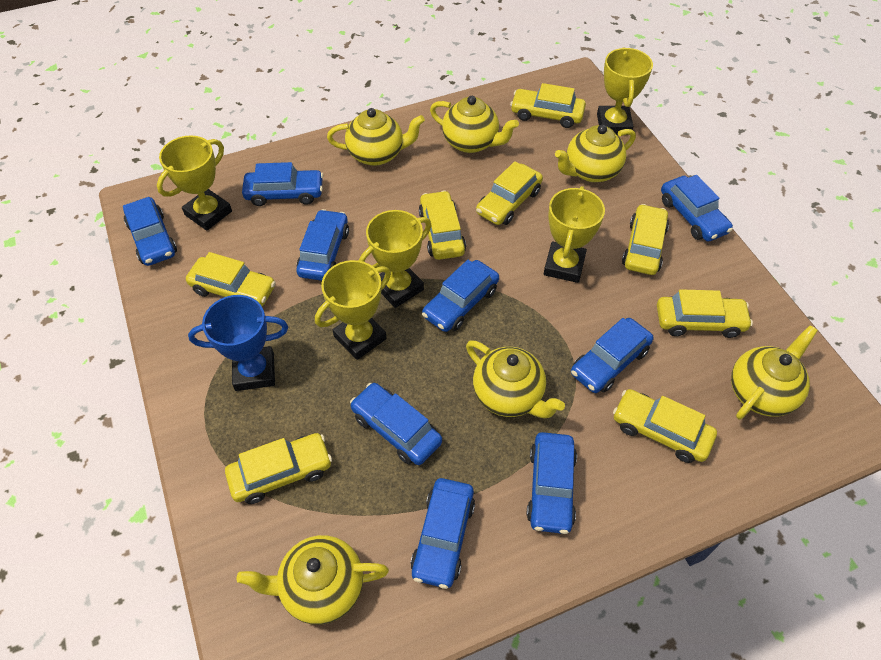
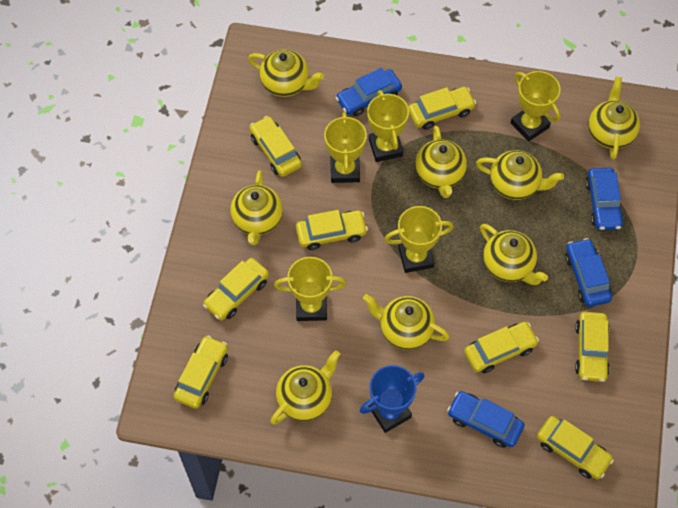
blue car: 9 -> 4
yellow teapot: 6 -> 8

